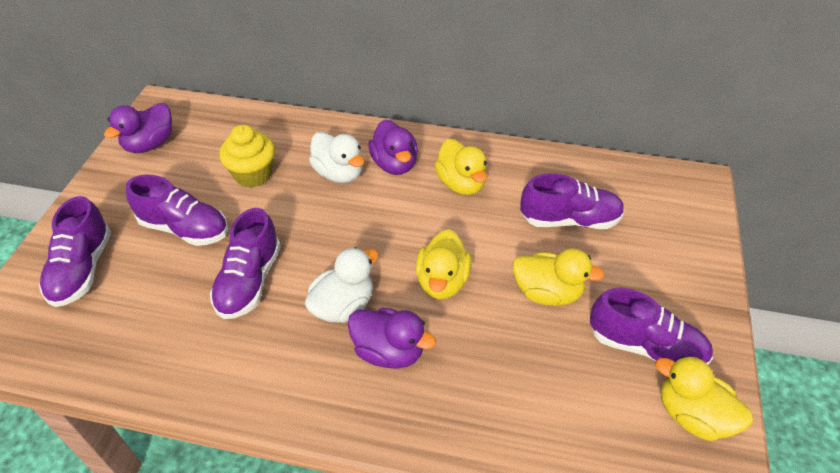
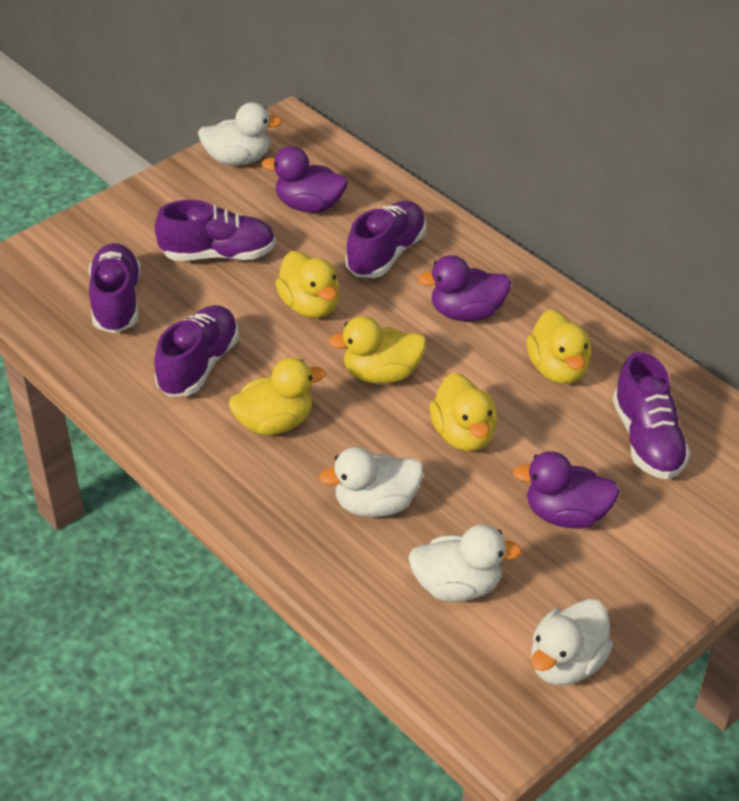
white duck: 2 -> 4
yellow cupcake: 1 -> 0
yellow duck: 4 -> 5

